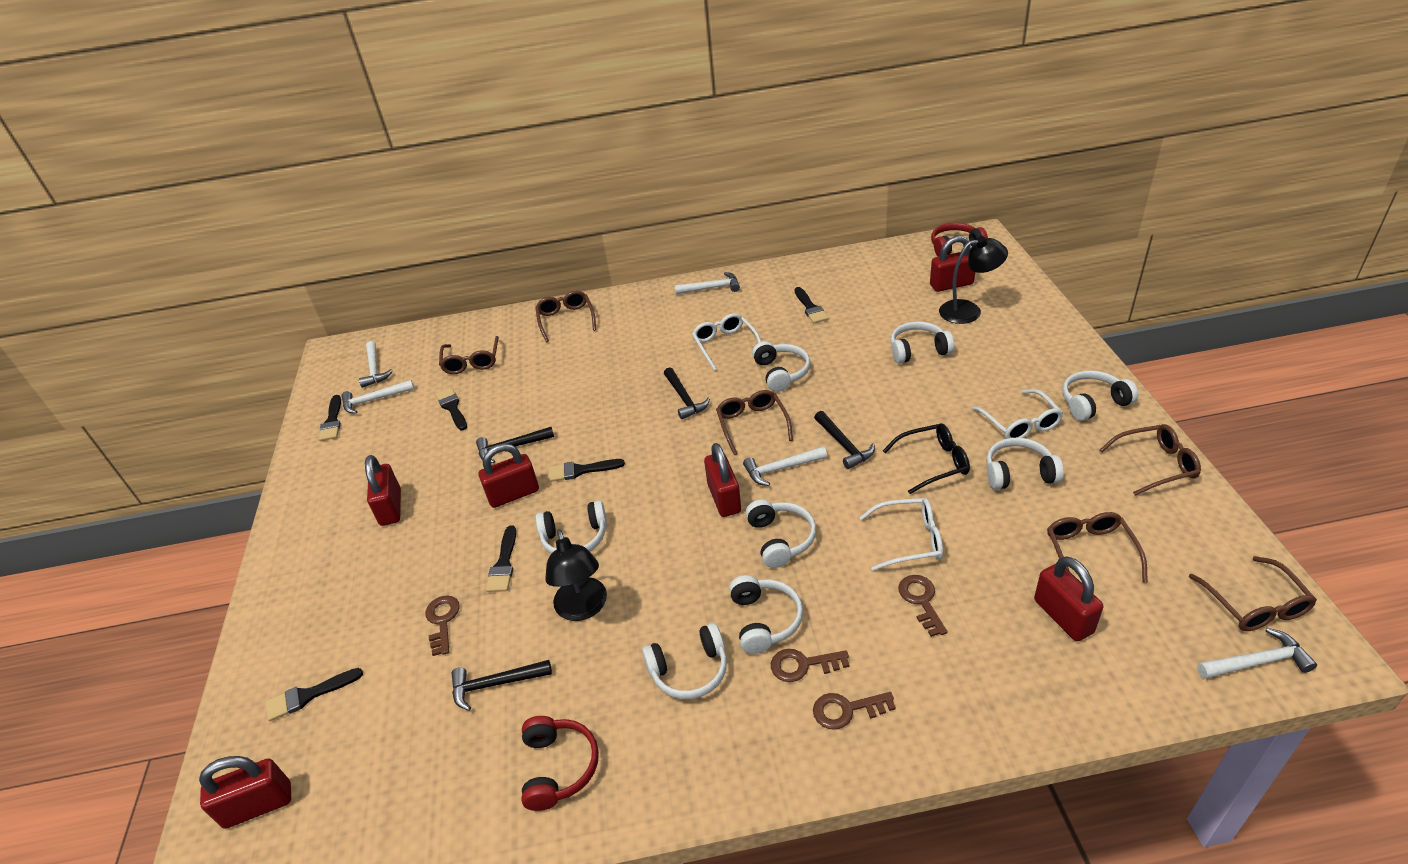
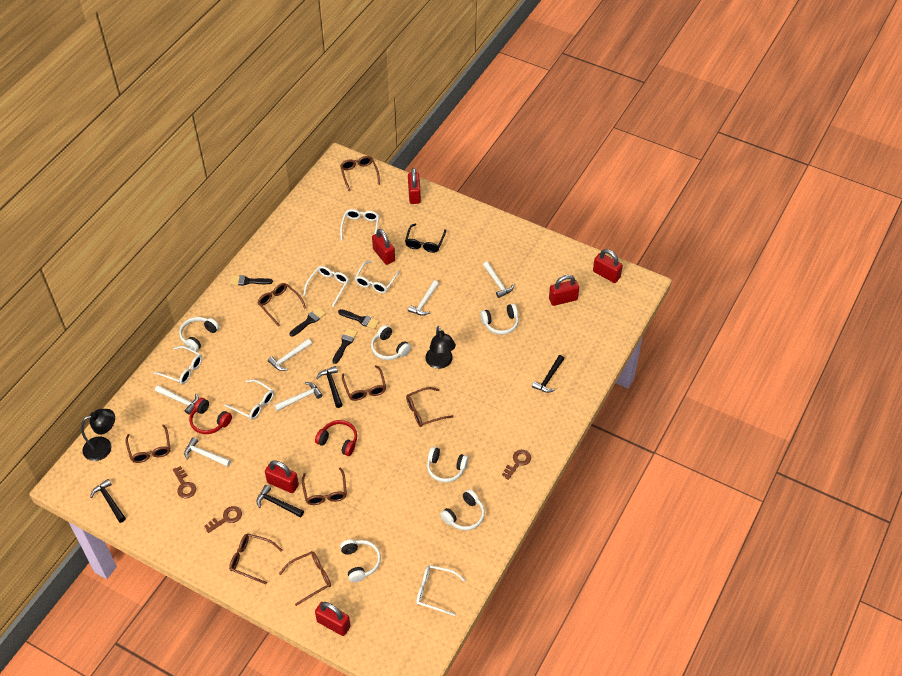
black brush: 6 -> 4
brown glasses: 6 -> 8
brown key: 4 -> 3
white glasses: 3 -> 6
white hammer: 5 -> 6
white headphones: 8 -> 6

